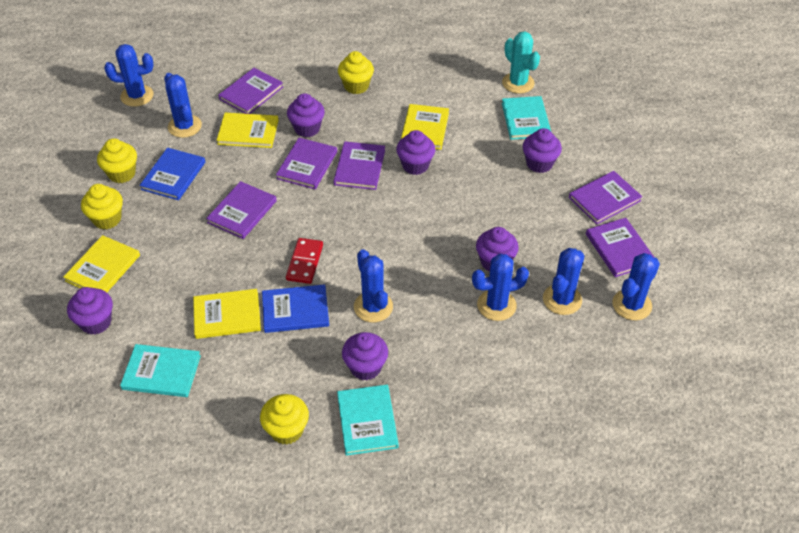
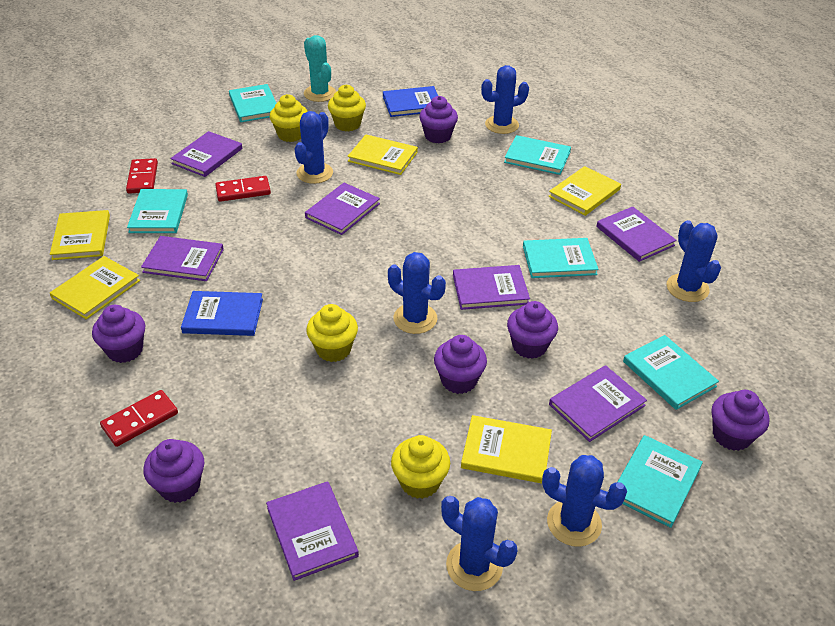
purple book: 6 -> 7
red domino: 1 -> 3
turquoise book: 3 -> 6
yellow book: 4 -> 5

